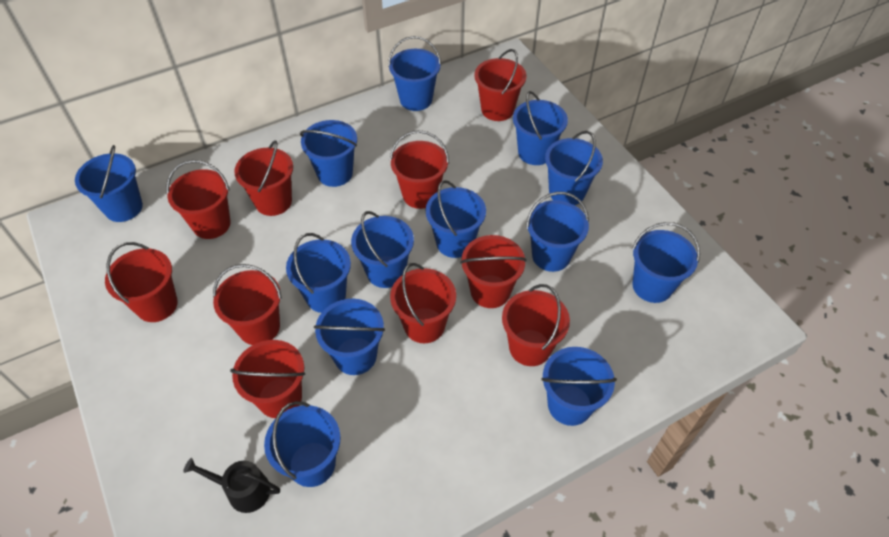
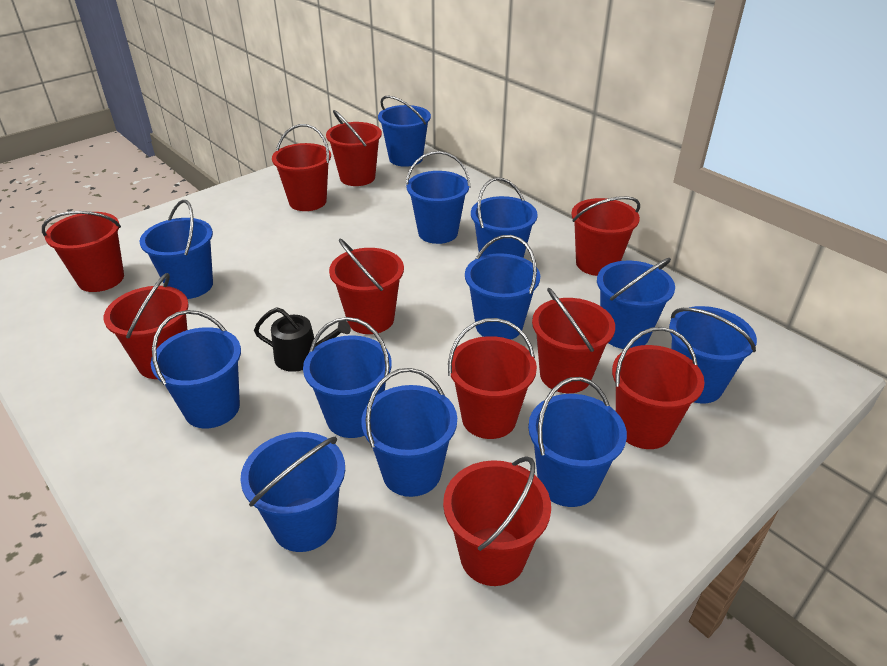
blue bucket: 13 -> 12

